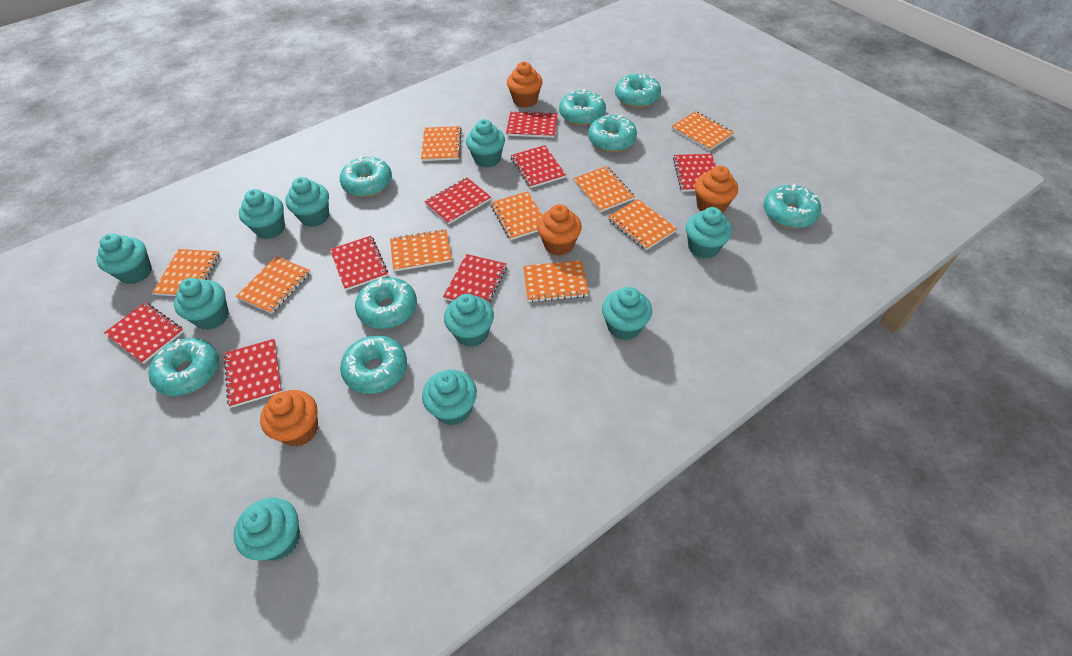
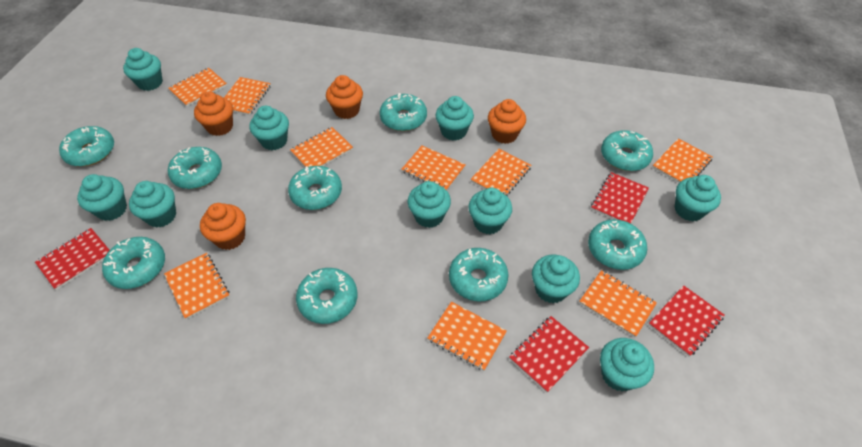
red notebook: 8 -> 4
turquoise donut: 8 -> 9

